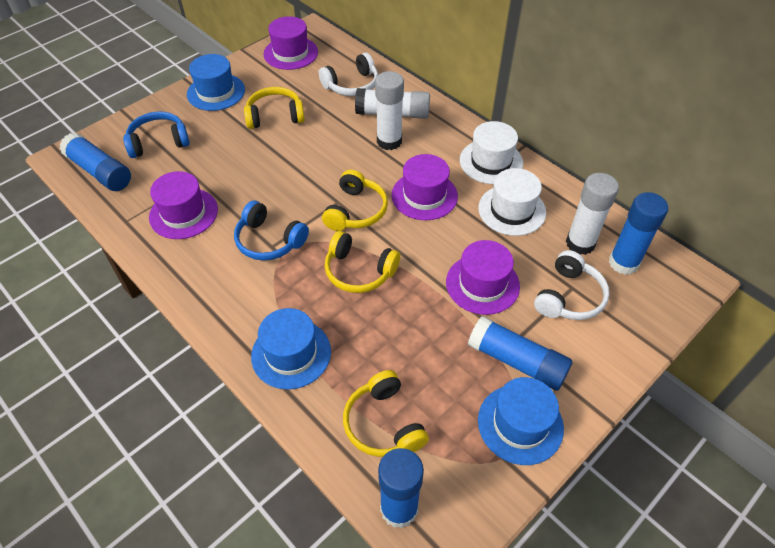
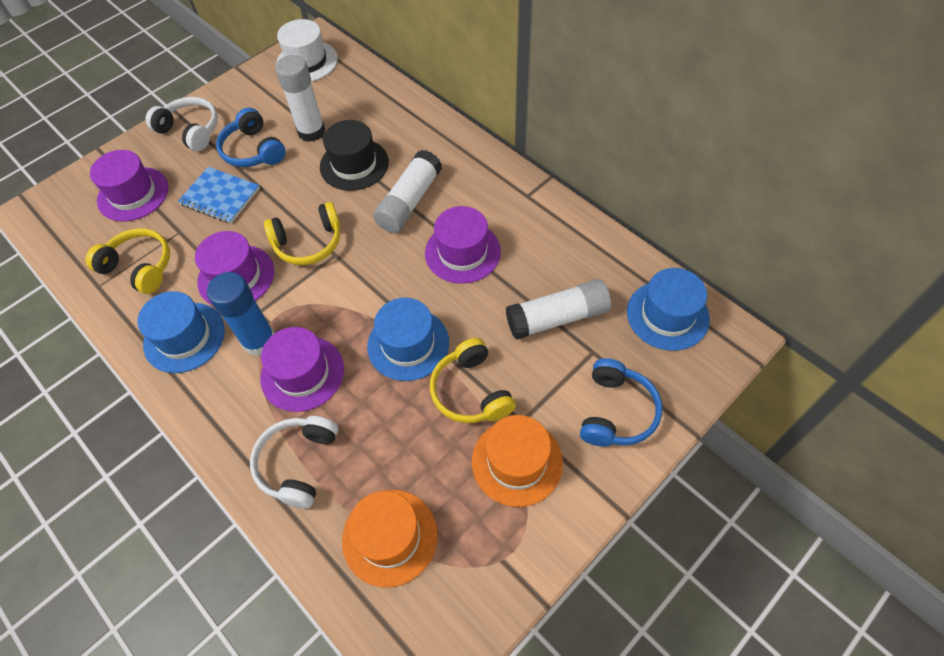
black hat: 0 -> 1
blue glue stick: 4 -> 1
blue notebook: 0 -> 1
orange hat: 0 -> 2
white hat: 2 -> 1
yellow headphones: 4 -> 3

